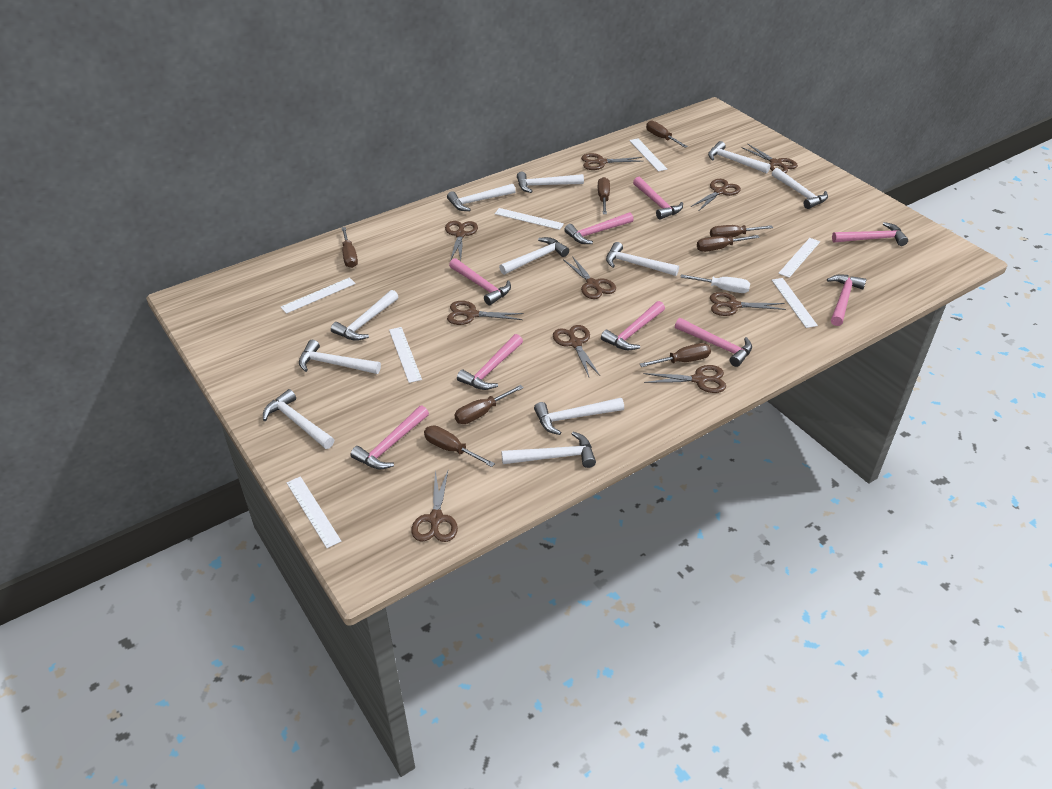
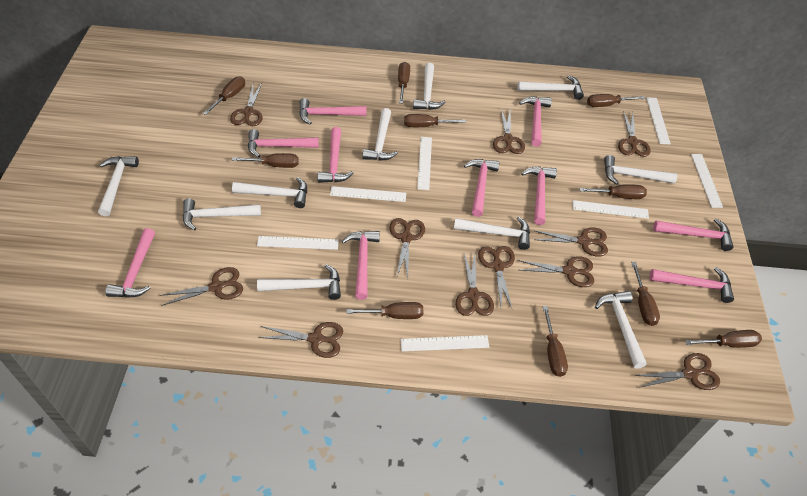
brown scissors: 10 -> 11
brown screwdriver: 8 -> 10
pink hammer: 9 -> 10
white hammer: 11 -> 10
white screwdriver: 1 -> 0

